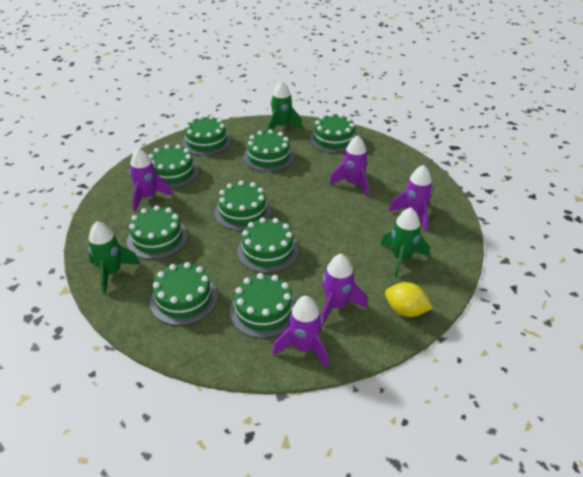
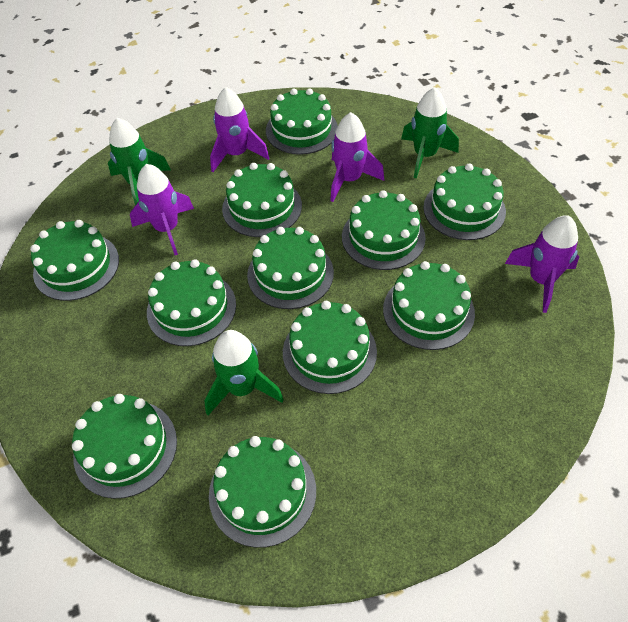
green cake: 9 -> 11
purple rocket: 5 -> 4
yellow lemon: 1 -> 0

